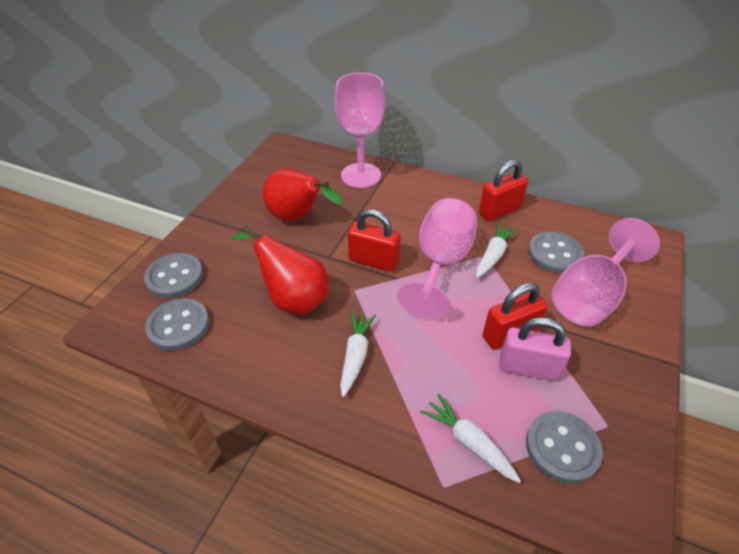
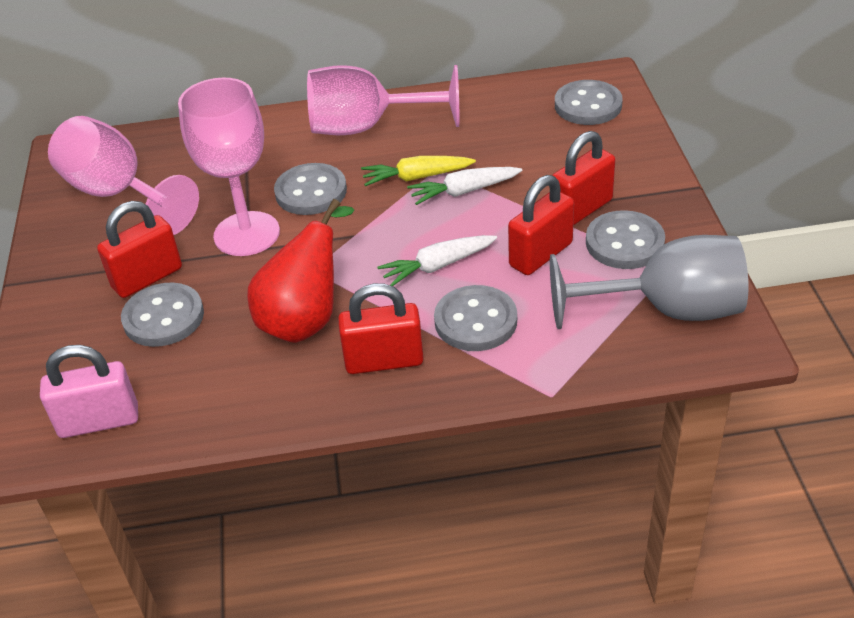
grey button: 4 -> 5
grey goblet: 0 -> 1
red padlock: 3 -> 4
red pear: 2 -> 1
white carrot: 3 -> 2
yellow carrot: 0 -> 1

